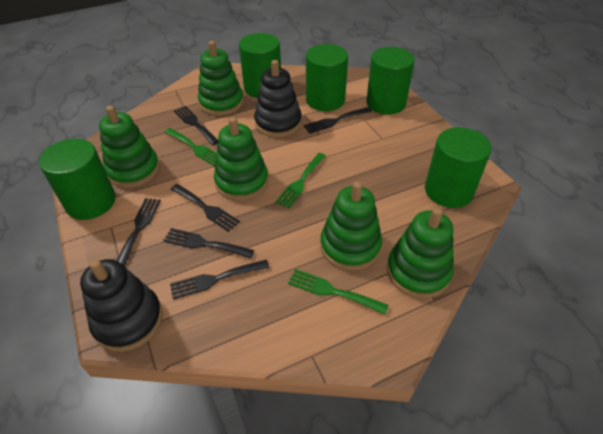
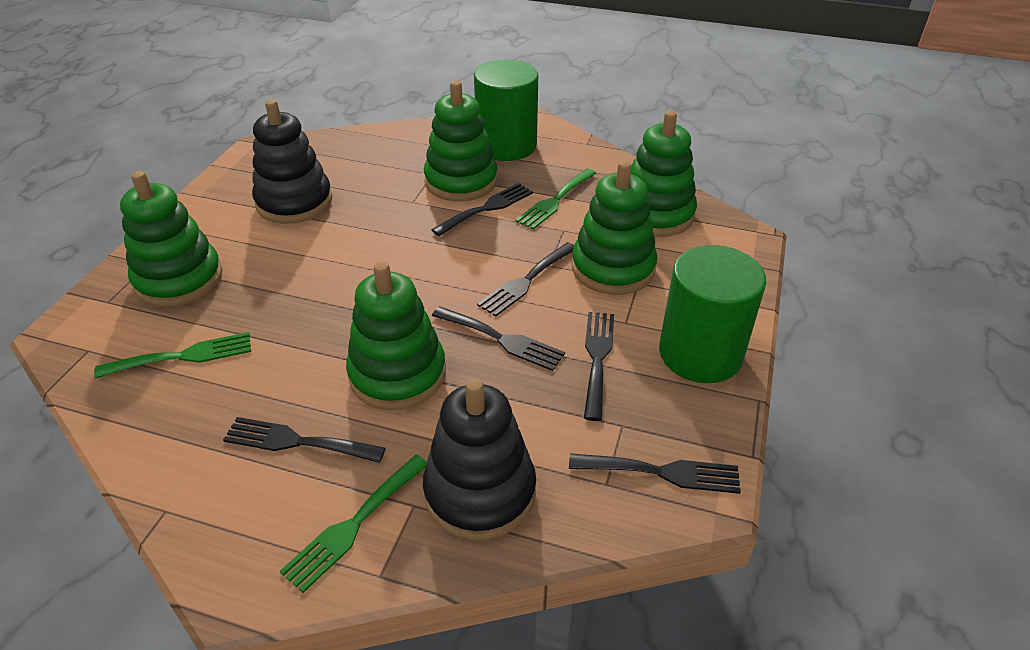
green cylinder: 5 -> 2

